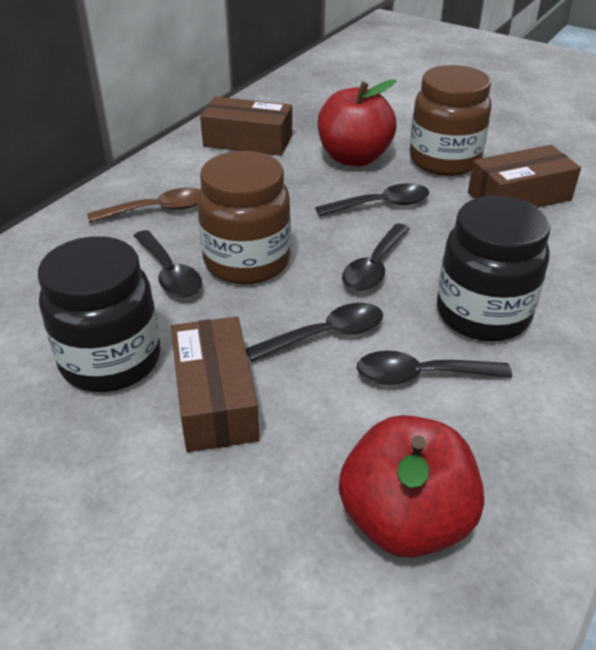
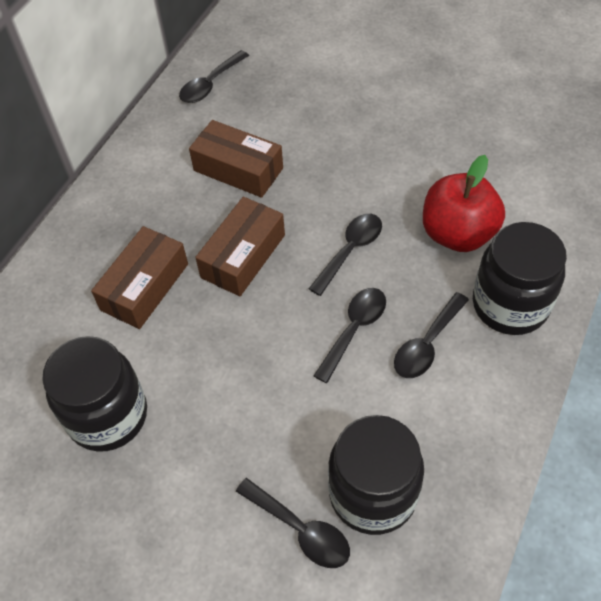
black jar: 2 -> 3
brown jar: 2 -> 0
brown spoon: 1 -> 0
red apple: 2 -> 1

